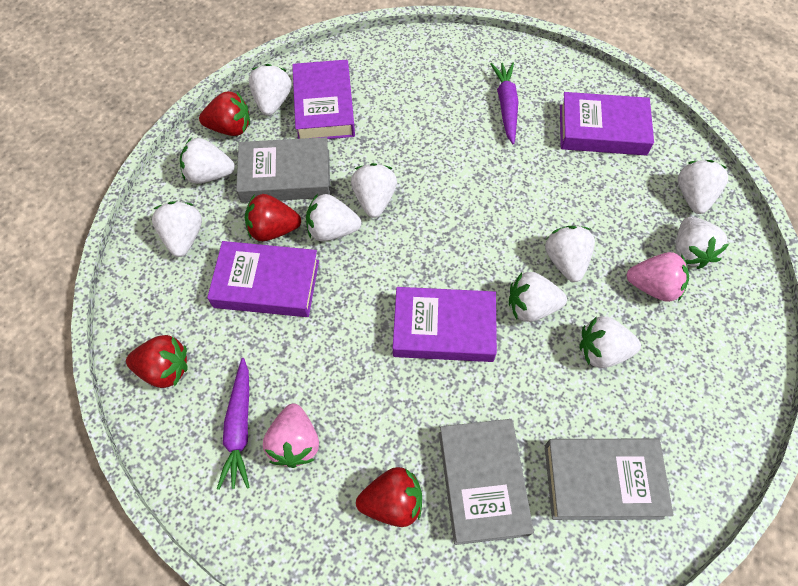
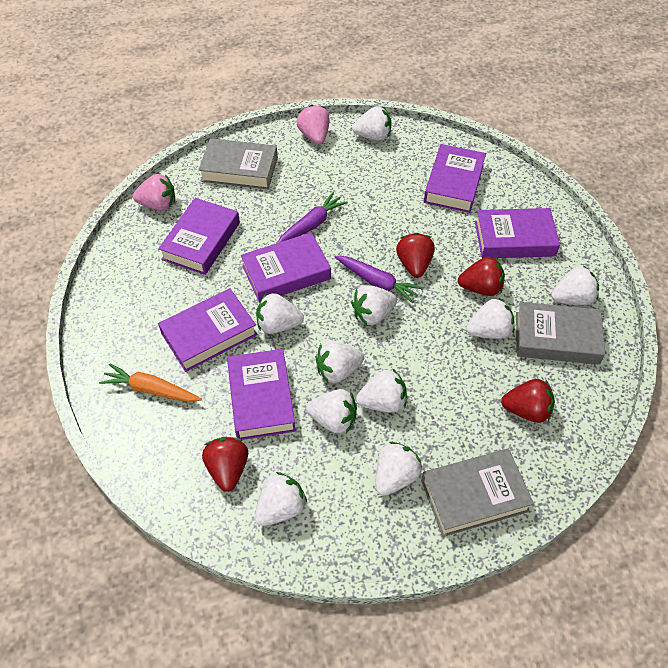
orange carrot: 0 -> 1
purple book: 4 -> 6

